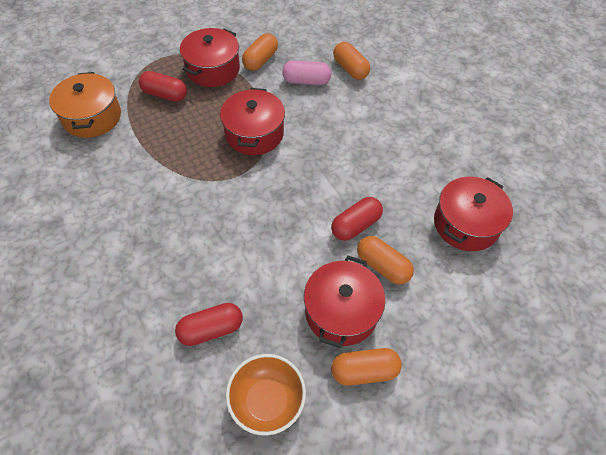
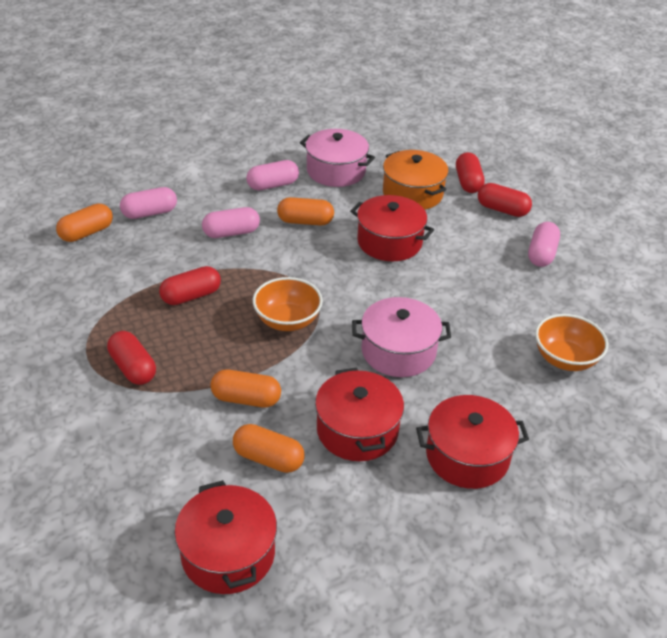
orange bowl: 1 -> 2
pink capsule: 1 -> 4
pink pot: 0 -> 2
red capsule: 3 -> 4

